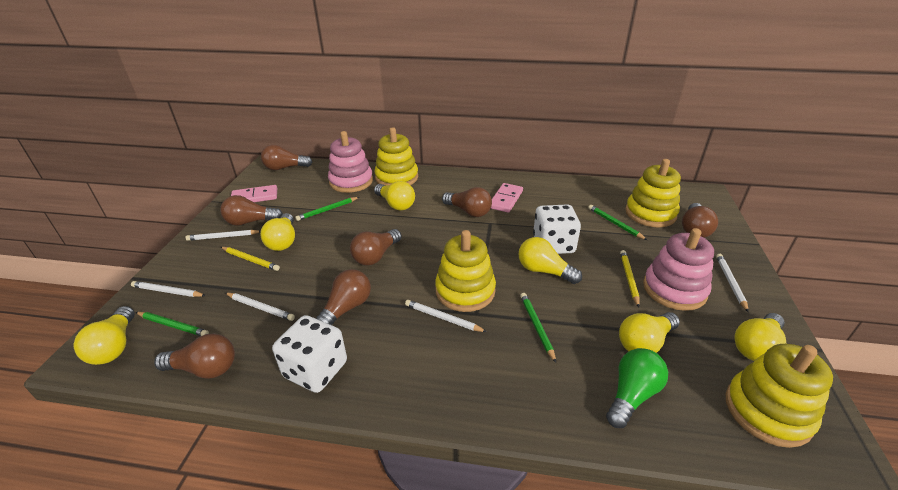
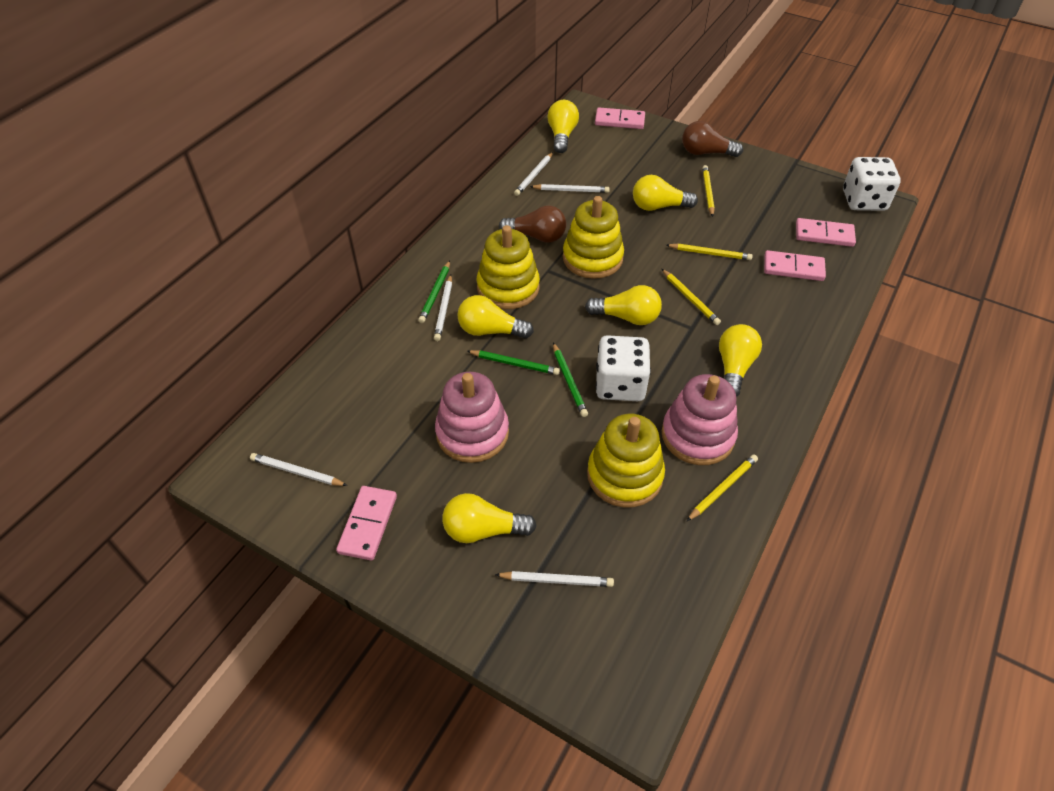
brown light bulb: 7 -> 2
green light bulb: 1 -> 0
green pencil: 4 -> 3
pink domino: 2 -> 4
yellow pencil: 2 -> 4
yellow stacking toy: 4 -> 3

